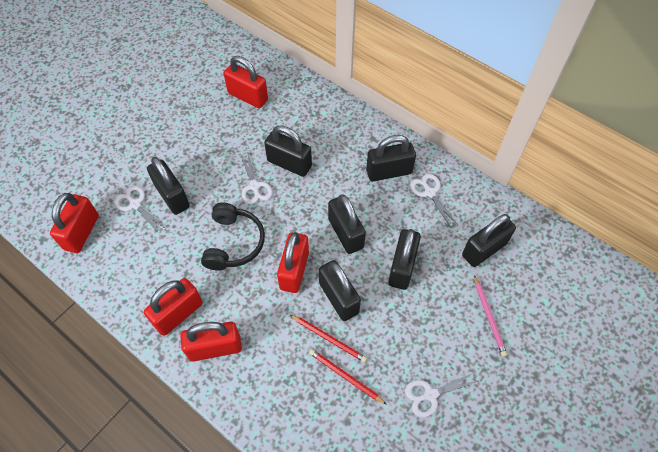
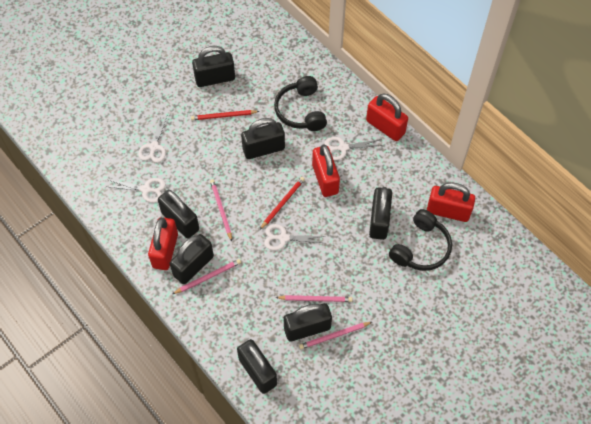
black headphones: 1 -> 2
pink pencil: 1 -> 4
red padlock: 5 -> 4

